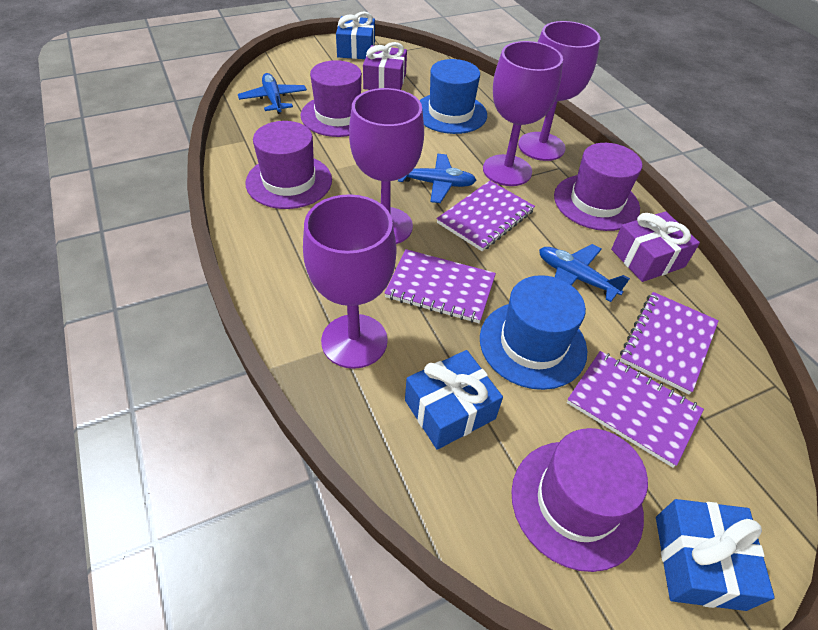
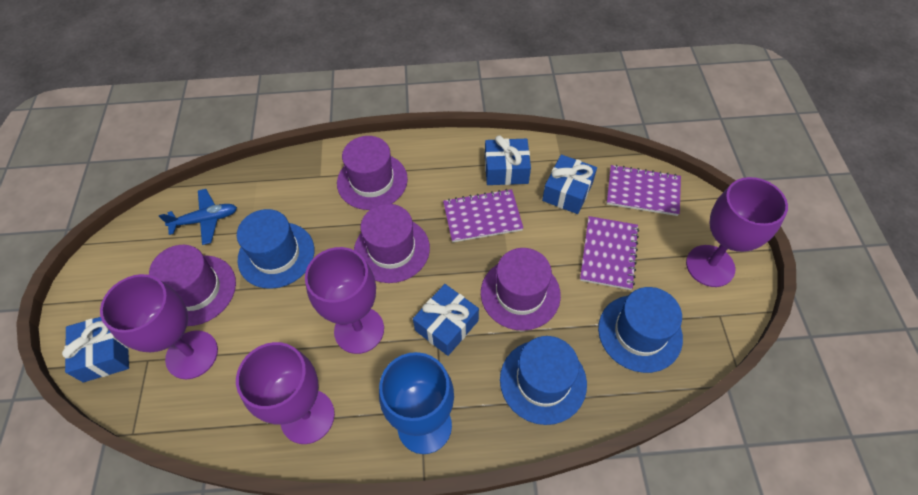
blue gift: 3 -> 4
blue goblet: 0 -> 1
blue hat: 2 -> 3
blue plane: 3 -> 1
purple gift: 2 -> 0
purple notebook: 4 -> 3

